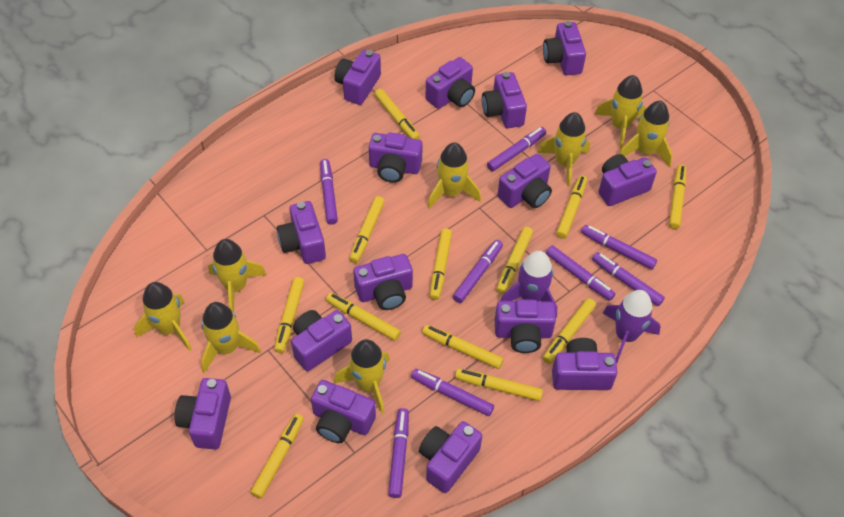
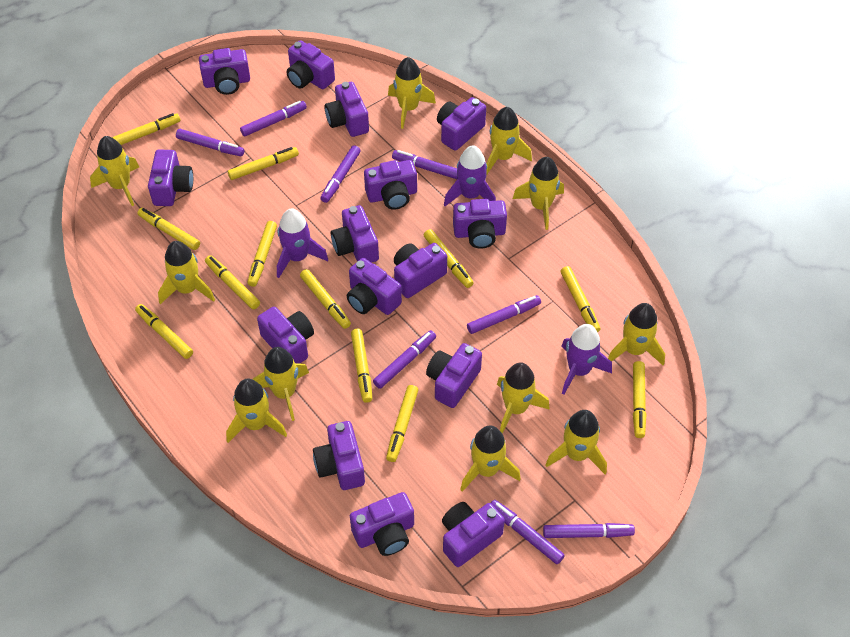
purple rocket: 2 -> 3
yellow rocket: 8 -> 11

